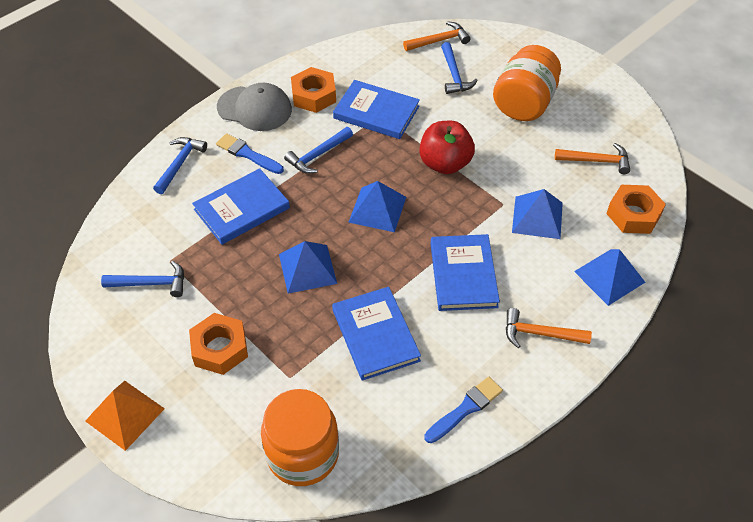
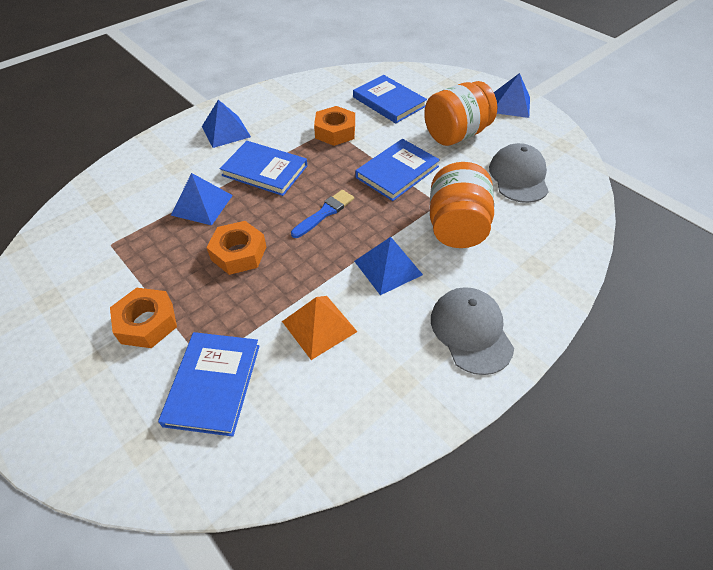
blue brush: 2 -> 1
blue hammer: 4 -> 0
grey cap: 1 -> 2
orange hammer: 3 -> 0
red apple: 1 -> 0

